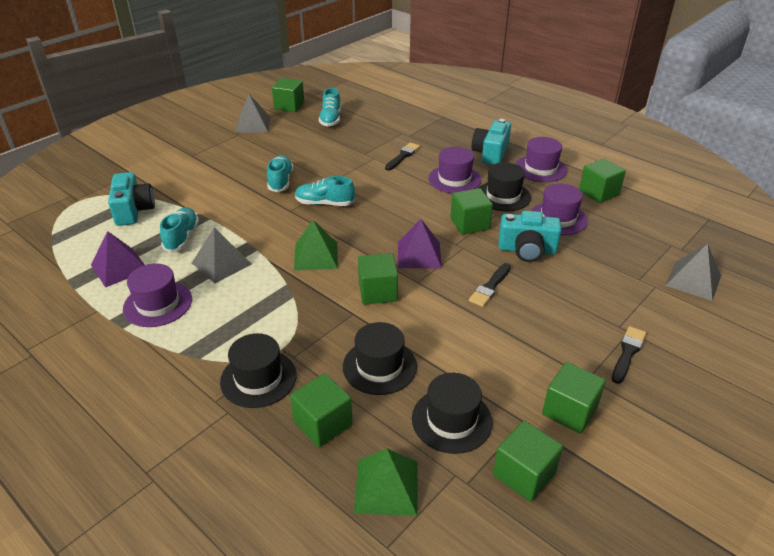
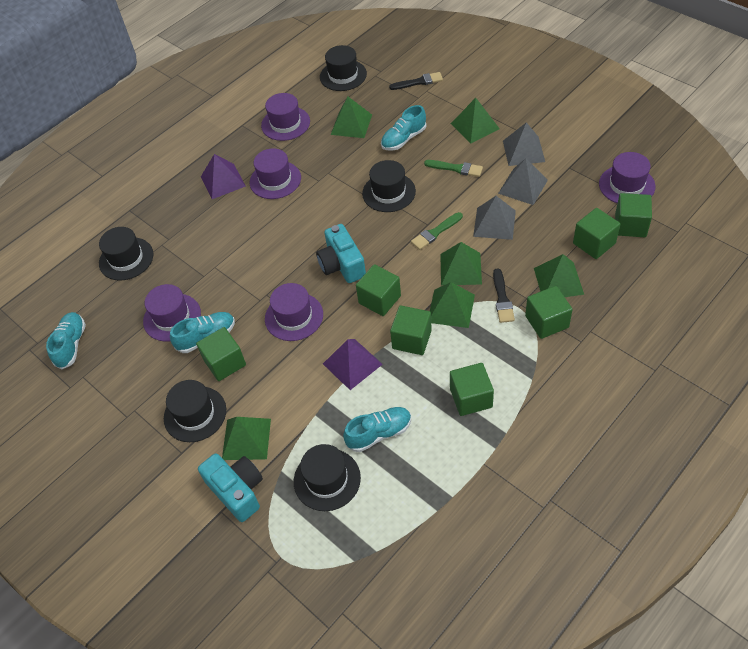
black brush: 3 -> 2
black hat: 4 -> 5
green brush: 0 -> 2
green pyramid: 2 -> 6
purple hat: 4 -> 5
turquoise camera: 3 -> 2

